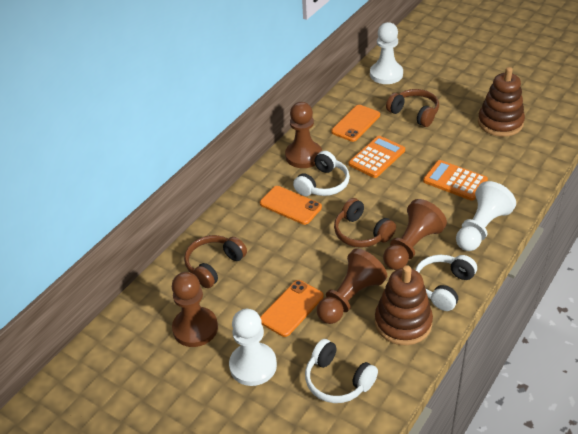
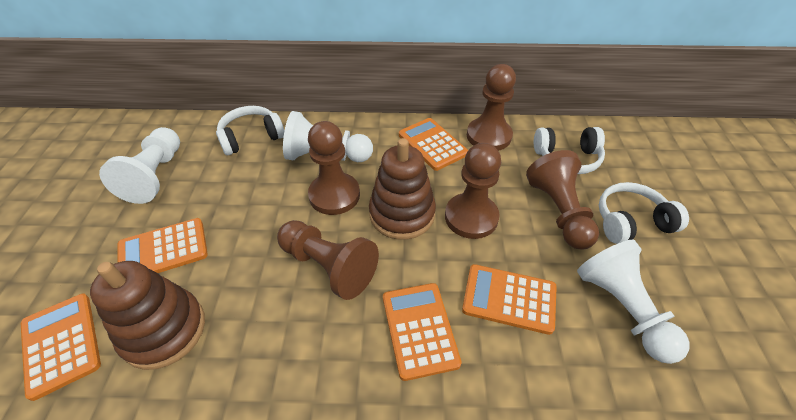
brown headphones: 3 -> 0
brown pawn: 4 -> 5
orange calculator: 2 -> 5
orange phone: 3 -> 0

